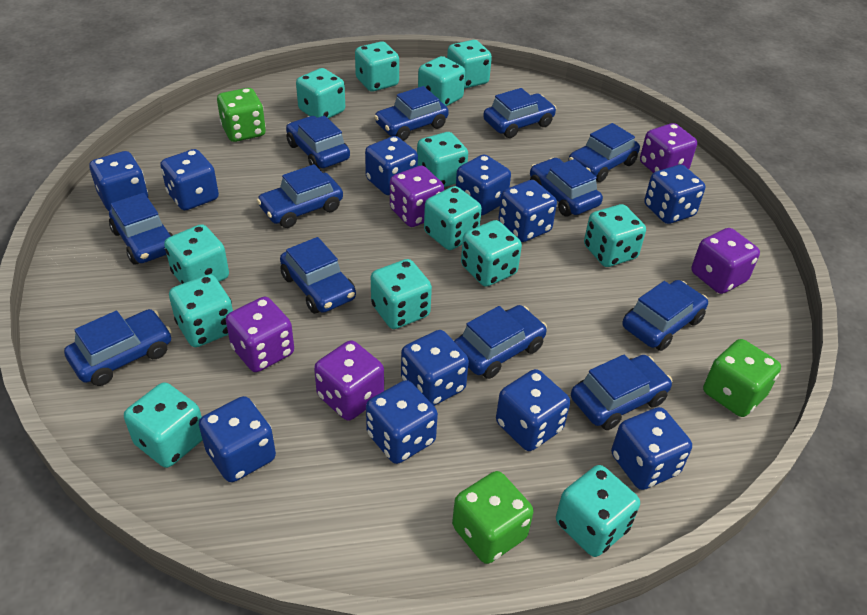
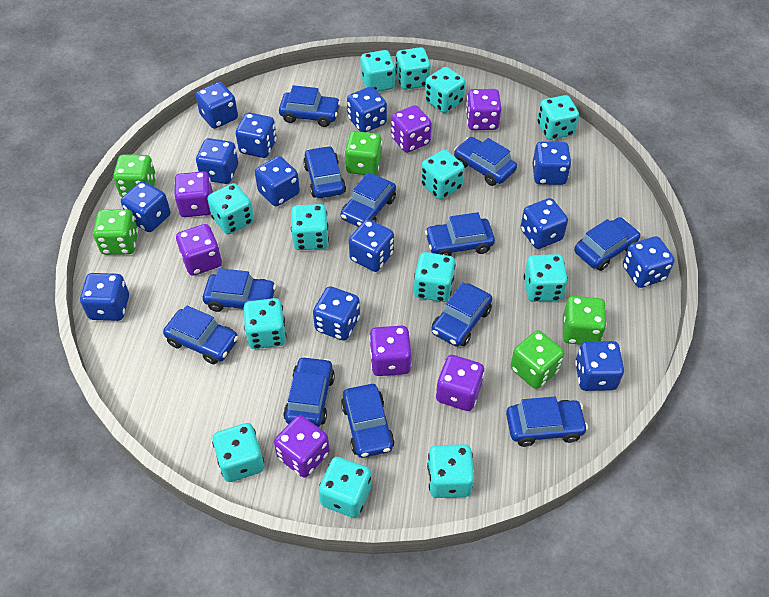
blue dice: 11 -> 13
green dice: 3 -> 5
purple dice: 5 -> 7

